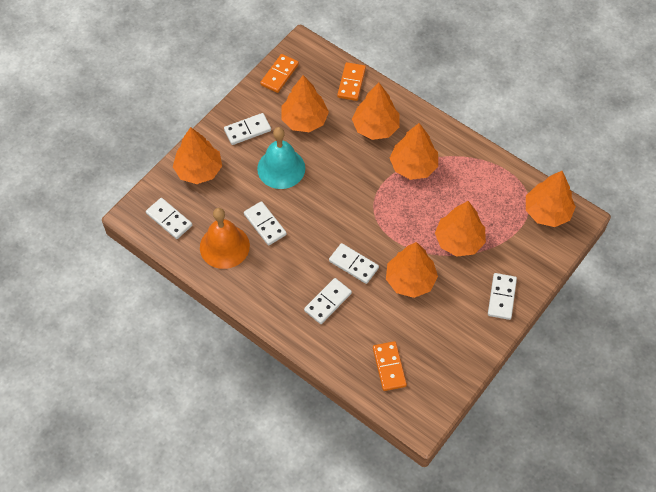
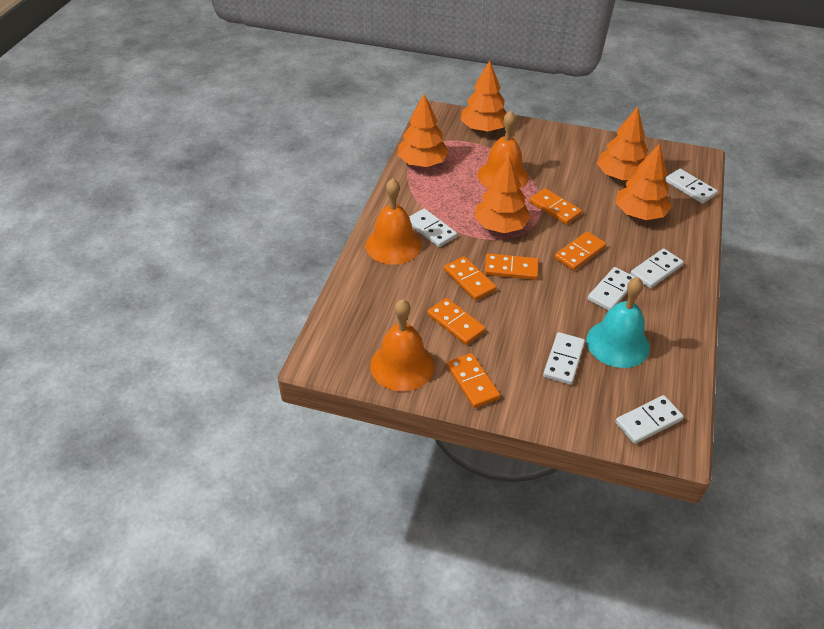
orange bell: 1 -> 3
orange domino: 3 -> 6
orange tree: 7 -> 5

